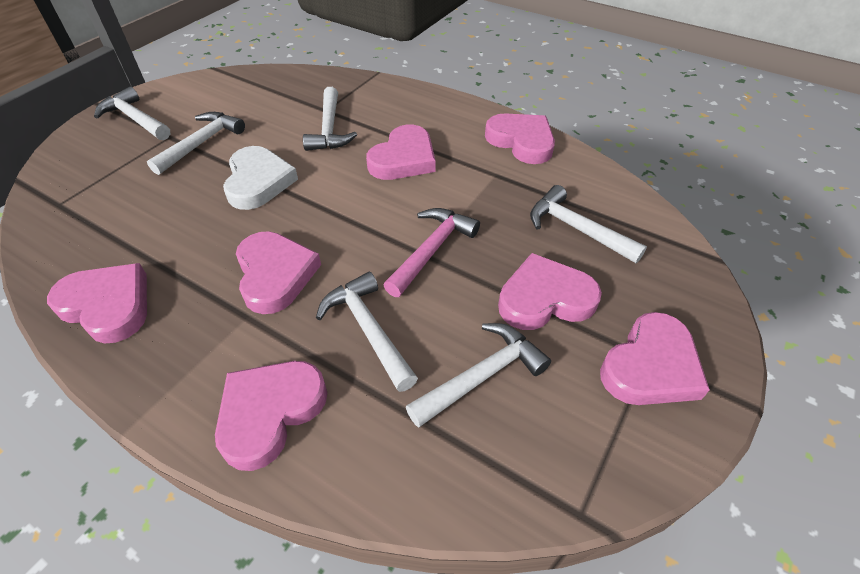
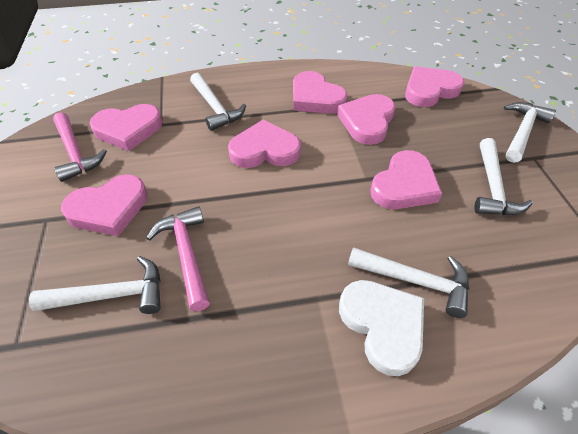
pink hammer: 1 -> 2
white hammer: 6 -> 5

